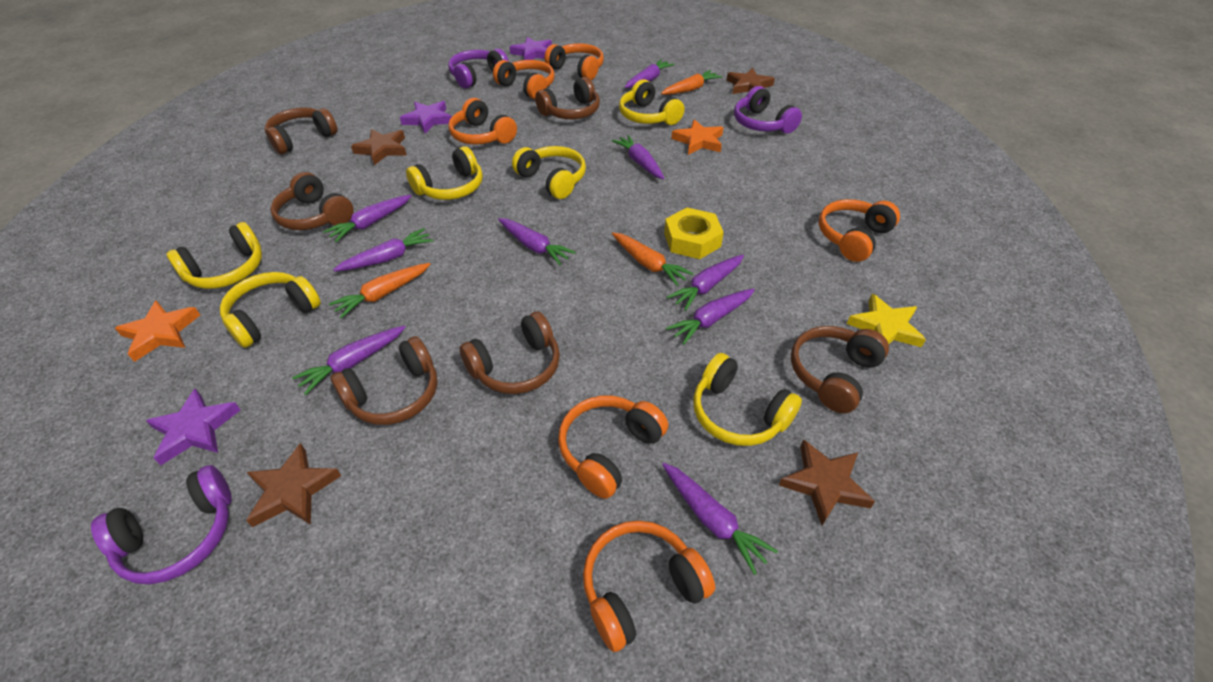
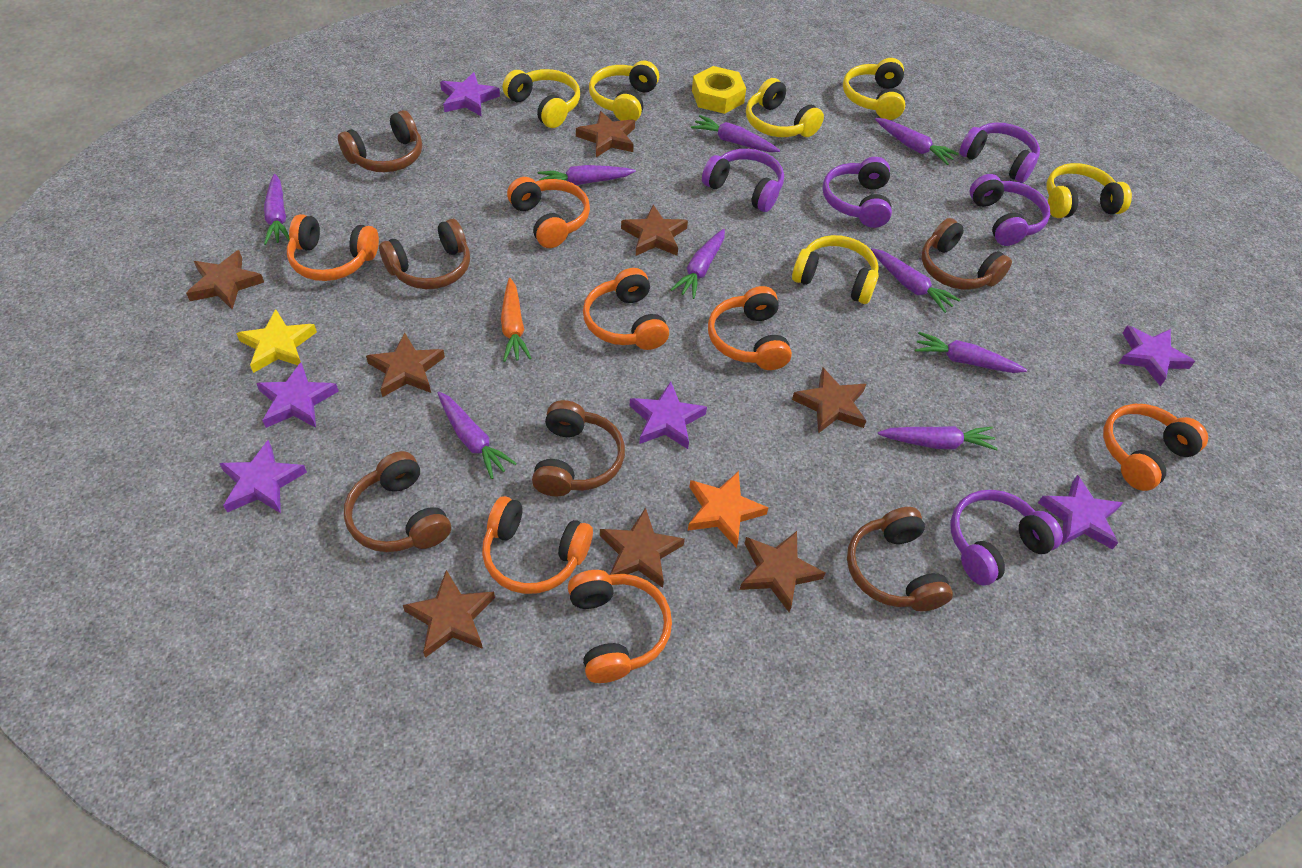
brown star: 4 -> 8
orange carrot: 3 -> 1
orange headphones: 6 -> 7
orange star: 2 -> 1
purple headphones: 3 -> 5
purple star: 3 -> 6

